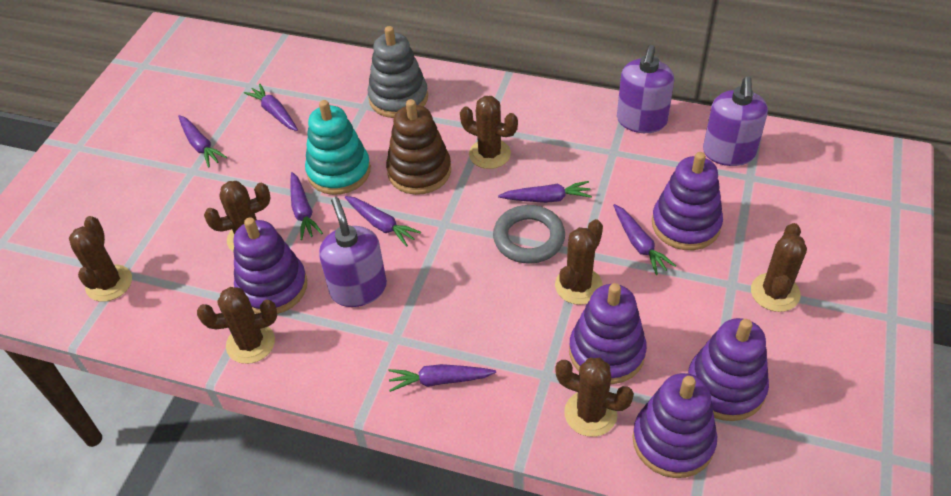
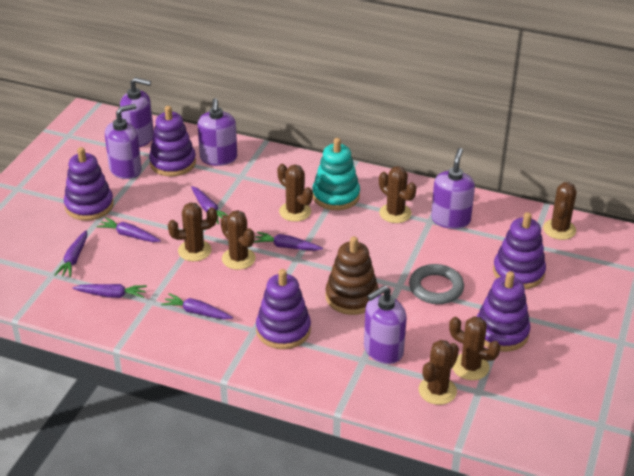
grey stacking toy: 1 -> 0
purple carrot: 7 -> 6
purple soap dispenser: 3 -> 5

